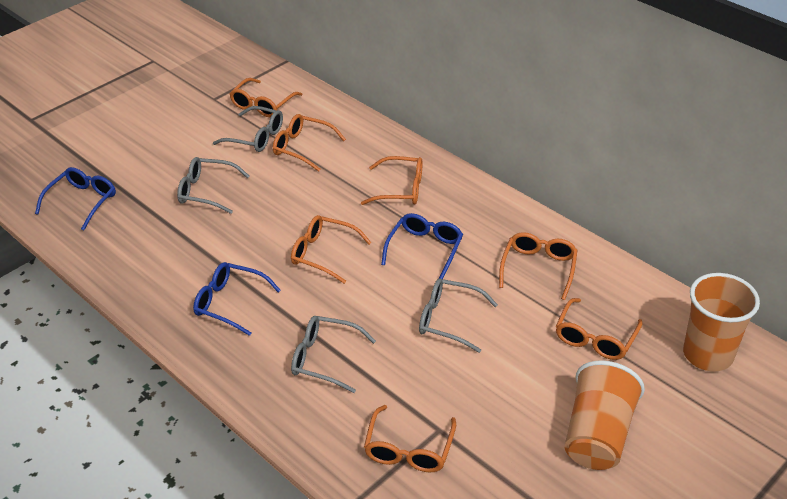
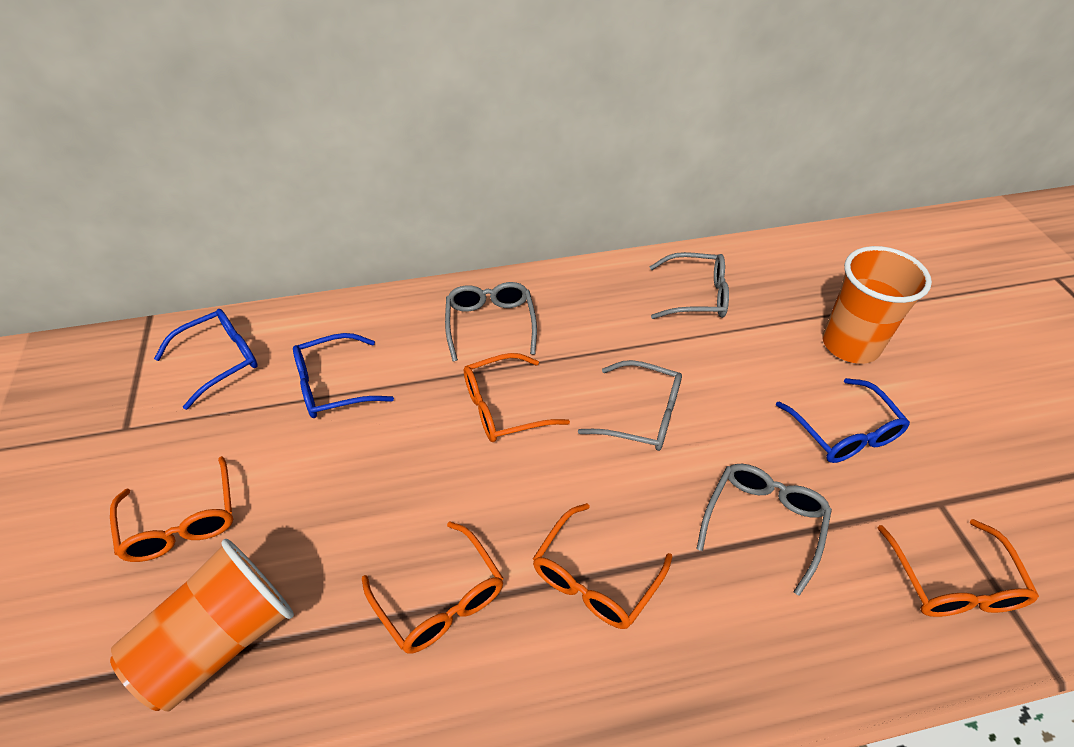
orange glasses: 7 -> 5

